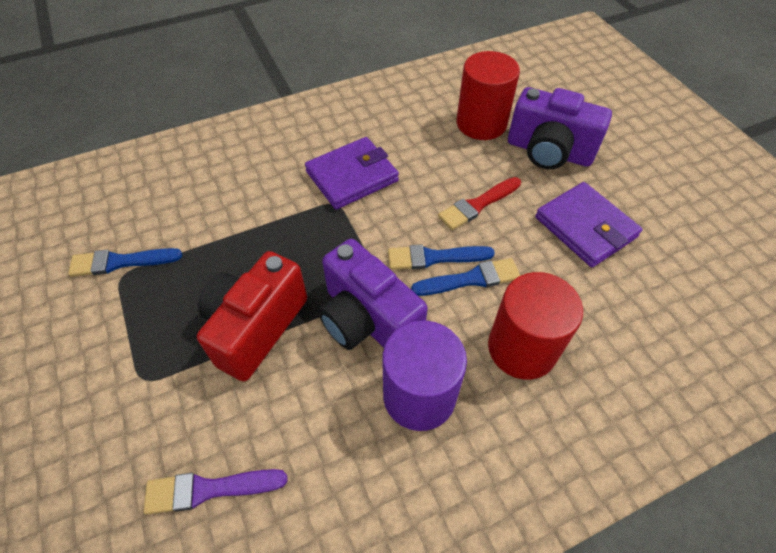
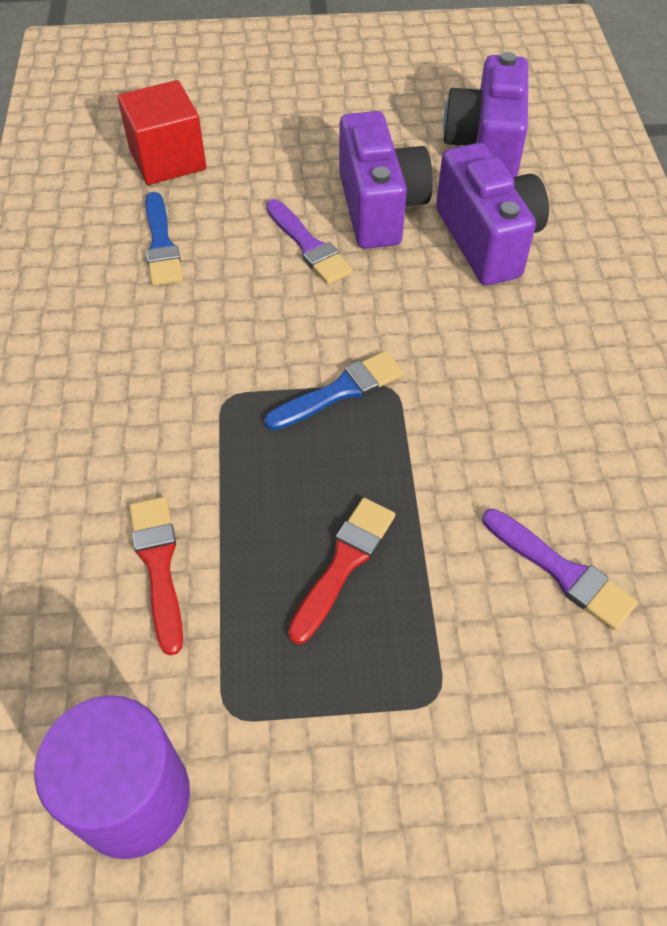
blue brush: 3 -> 2
purple brush: 1 -> 2
purple camera: 2 -> 3
purple wallet: 2 -> 0
red brush: 1 -> 2
red camera: 1 -> 0
red cube: 0 -> 1
red cylinder: 2 -> 0

